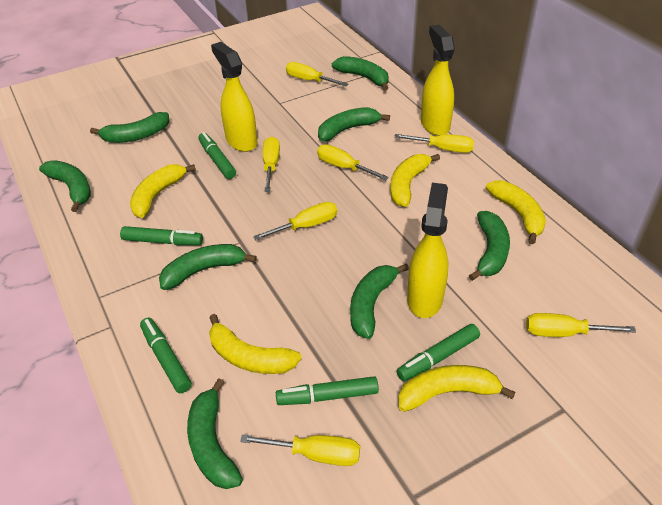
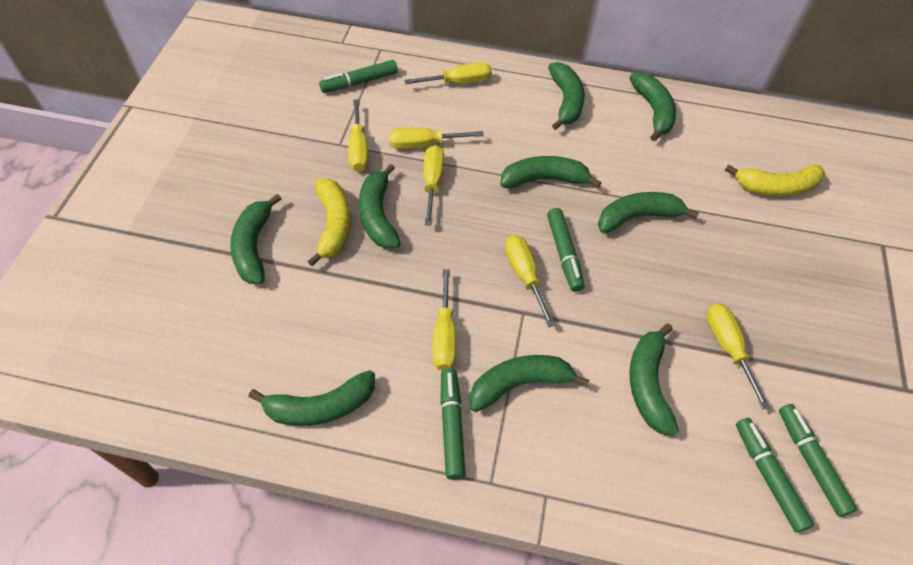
green banana: 8 -> 9
yellow banana: 5 -> 2
yellow spray bottle: 3 -> 0

